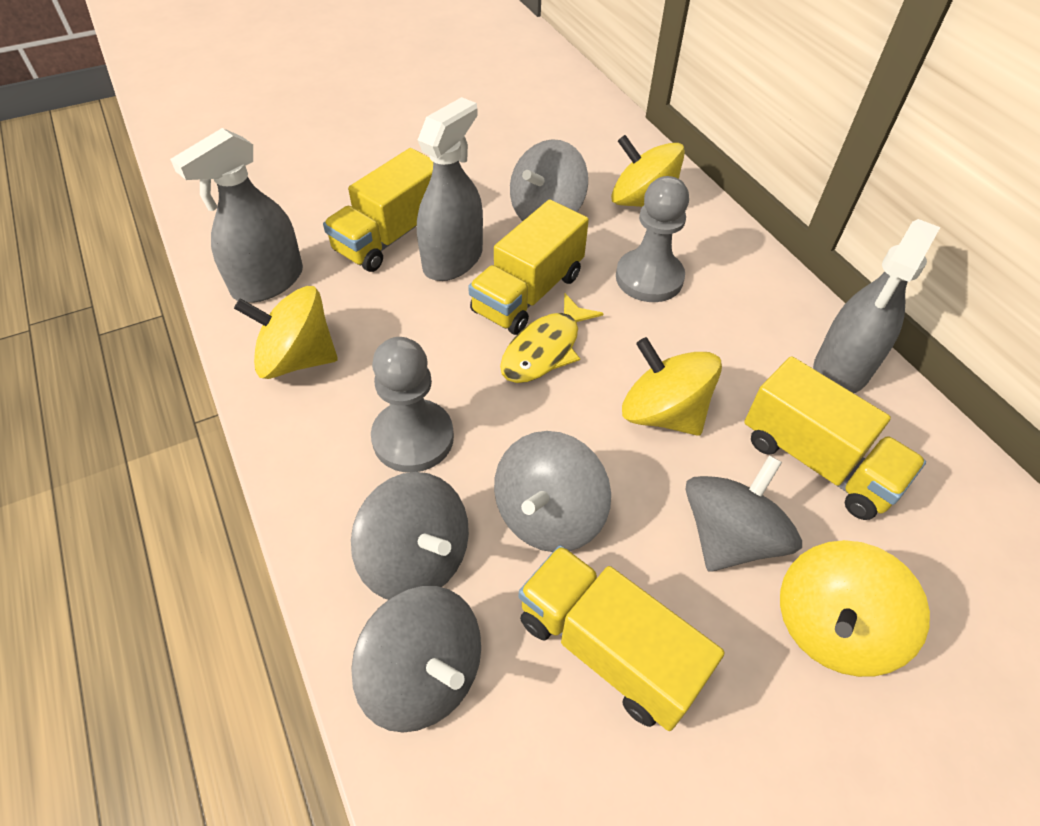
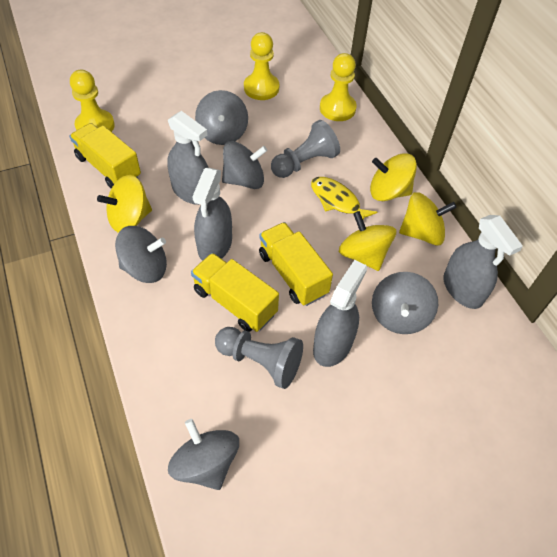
grey spray bottle: 3 -> 4
yellow pawn: 0 -> 3
yellow truck: 4 -> 3

